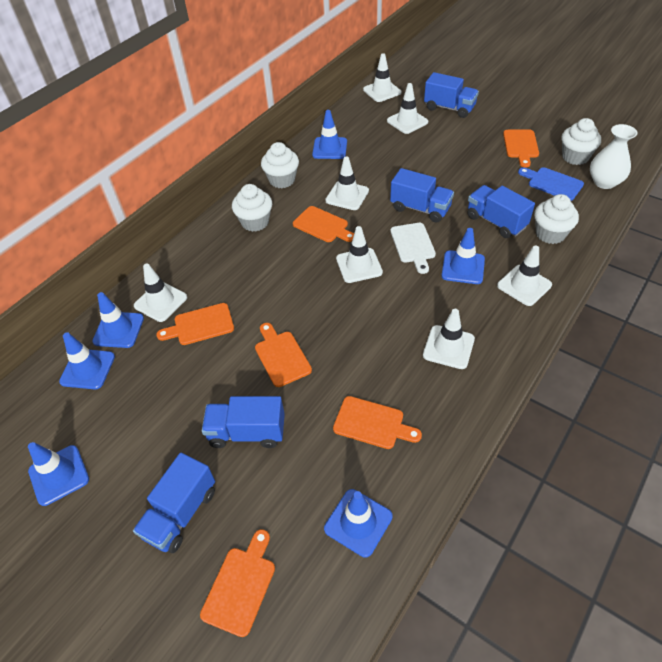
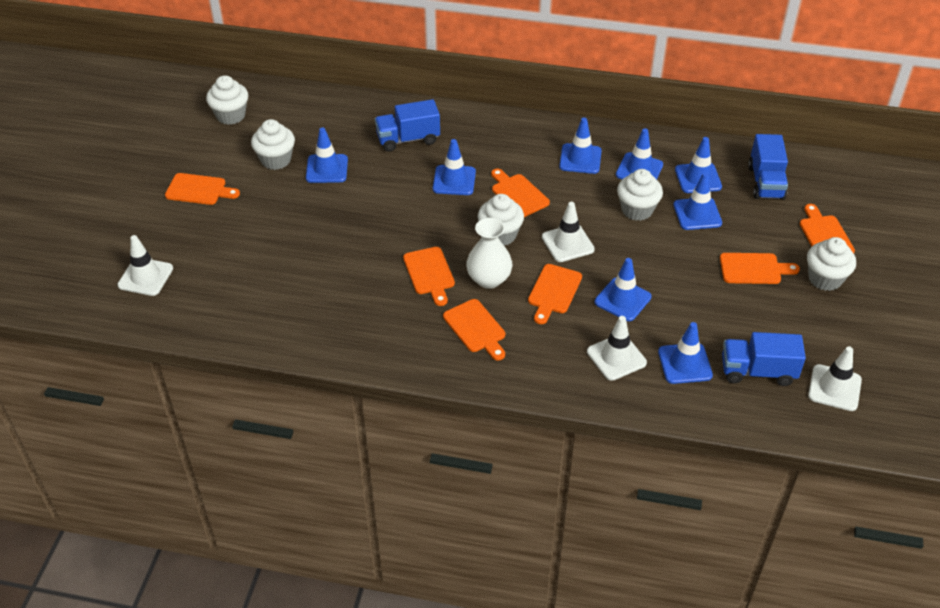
blue cutting board: 1 -> 0
blue traffic cone: 6 -> 8
blue truck: 5 -> 3
orange cutting board: 6 -> 7
white cupcake: 4 -> 5
white cutting board: 1 -> 0
white traffic cone: 7 -> 4

